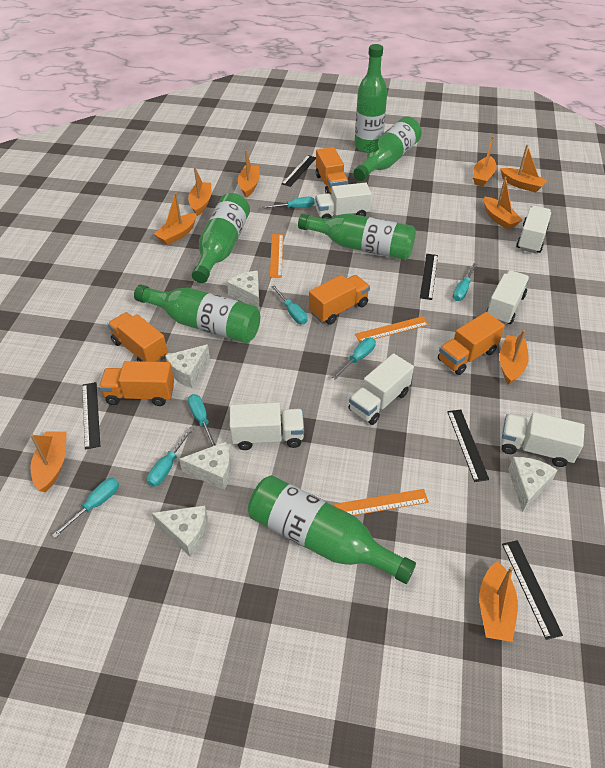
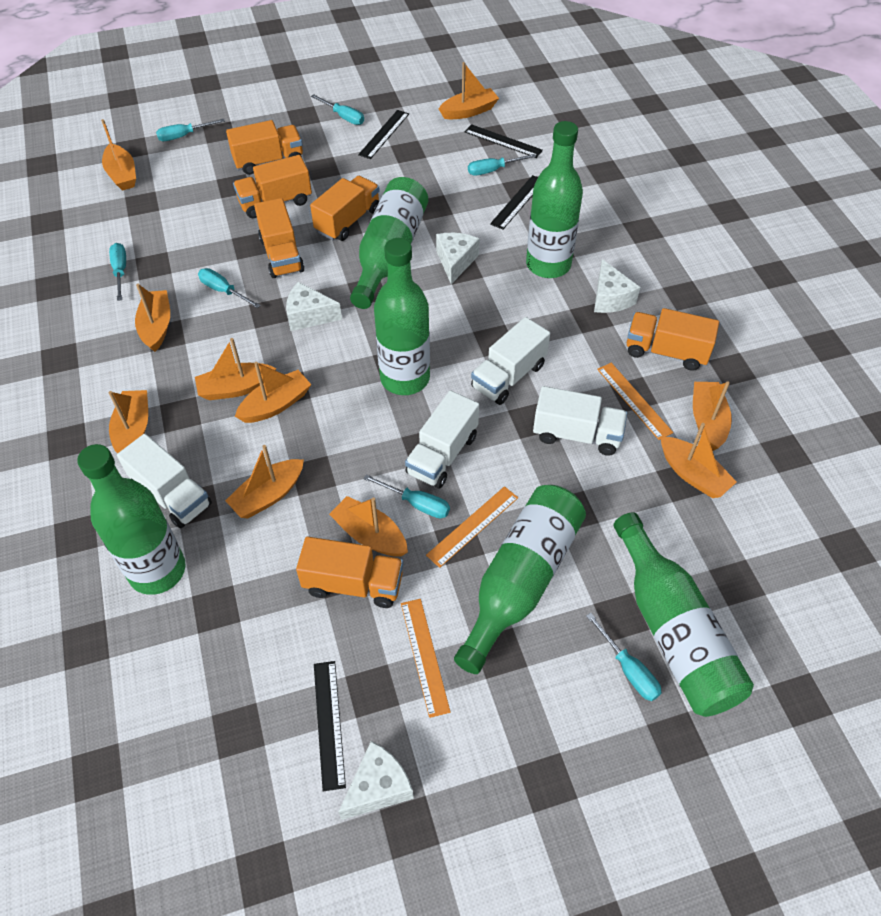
black ruler: 5 -> 4
orange boat: 9 -> 10
orange truck: 5 -> 6
white cheese: 5 -> 4
white truck: 6 -> 4

